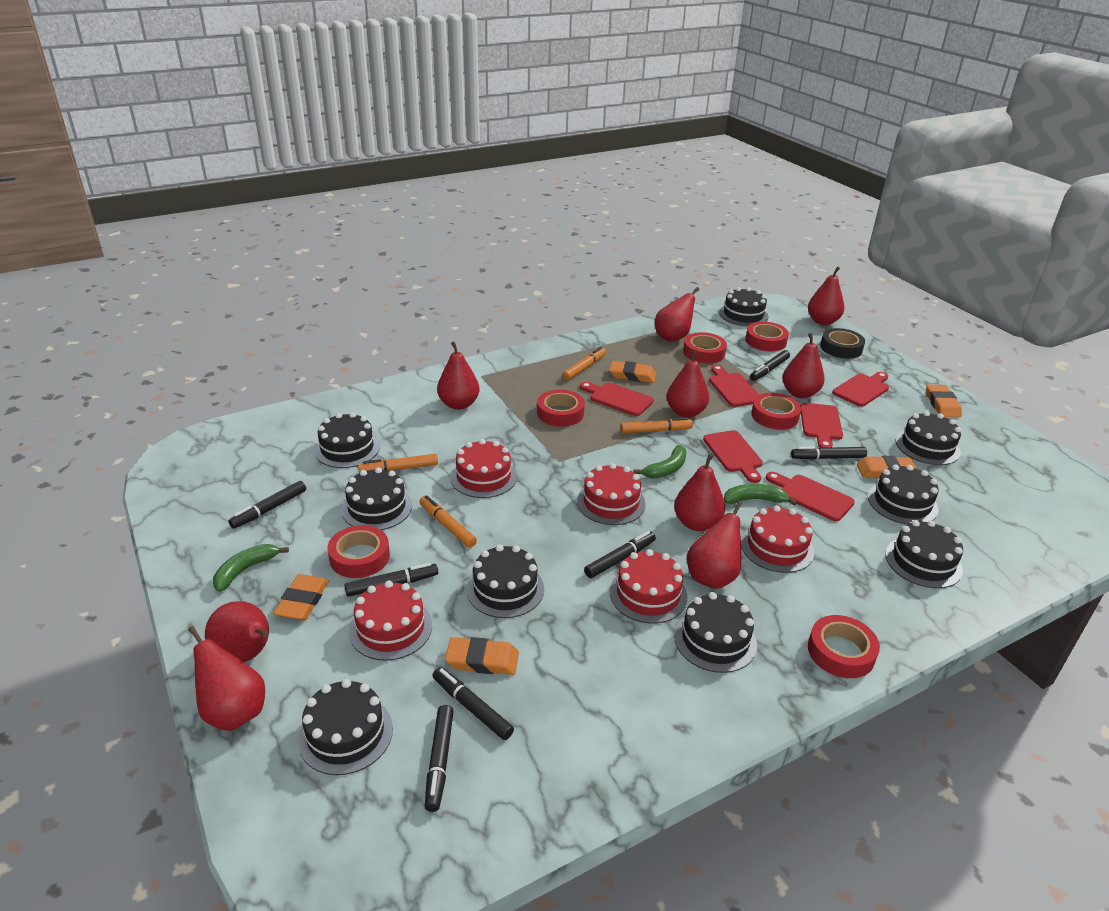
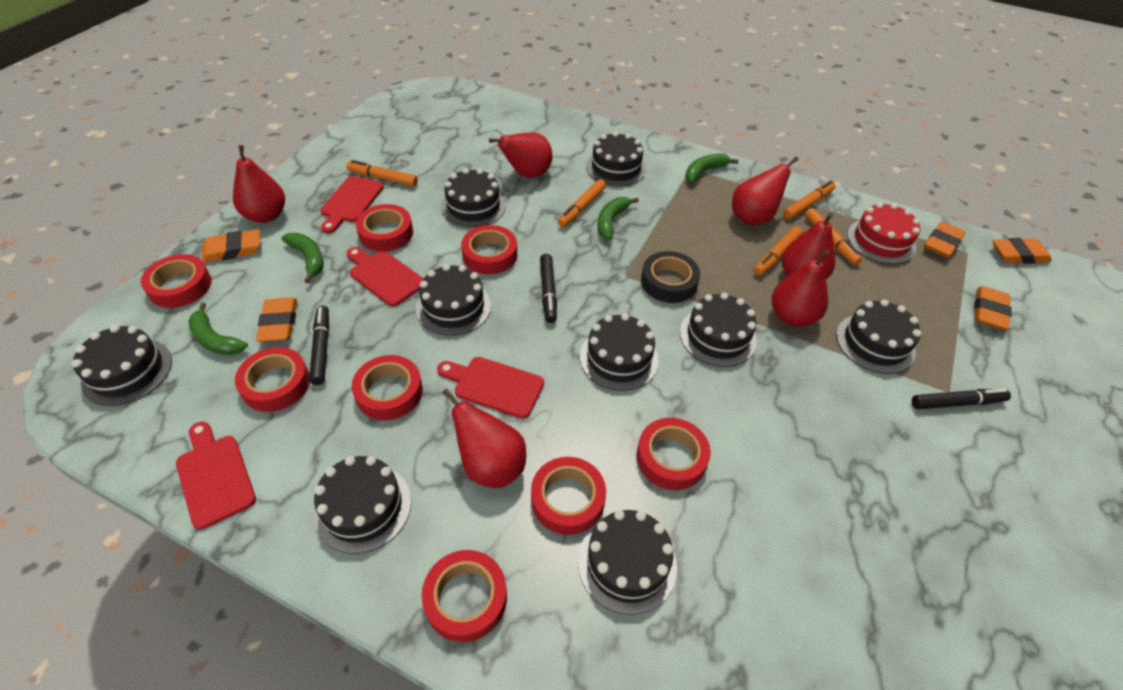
black marker: 7 -> 3
green banana: 3 -> 4
orange marker: 4 -> 5
red cake: 5 -> 1
red cutting board: 6 -> 4
red pear: 9 -> 6
red tape: 6 -> 8

